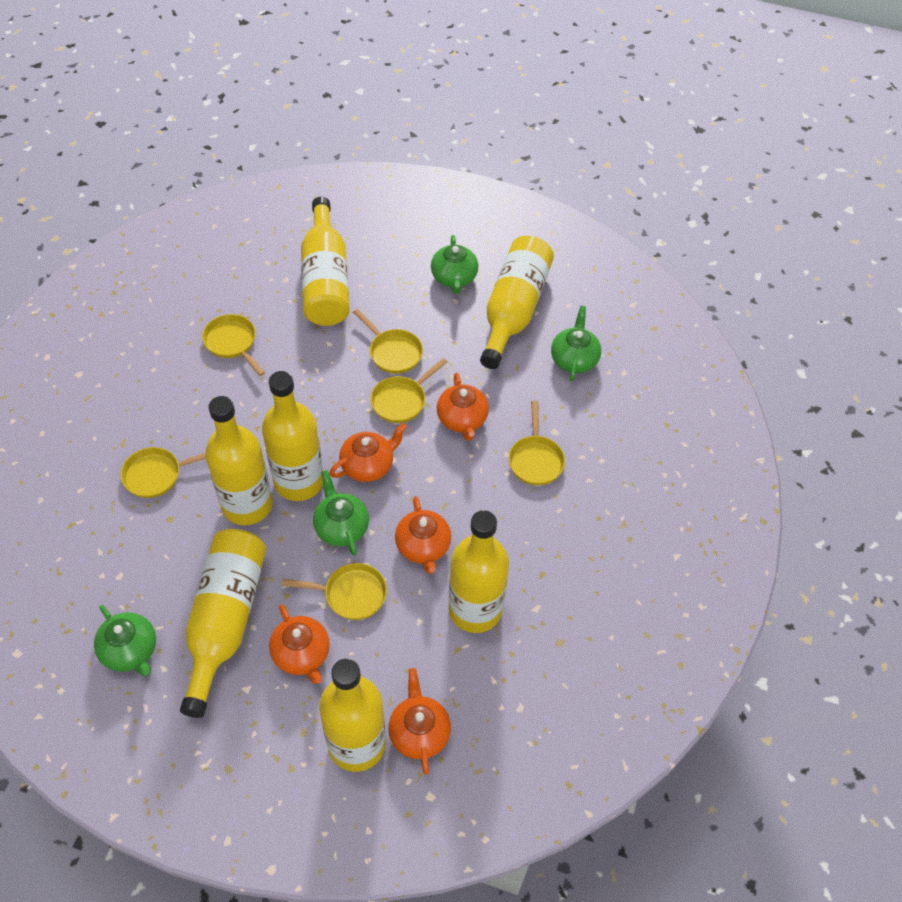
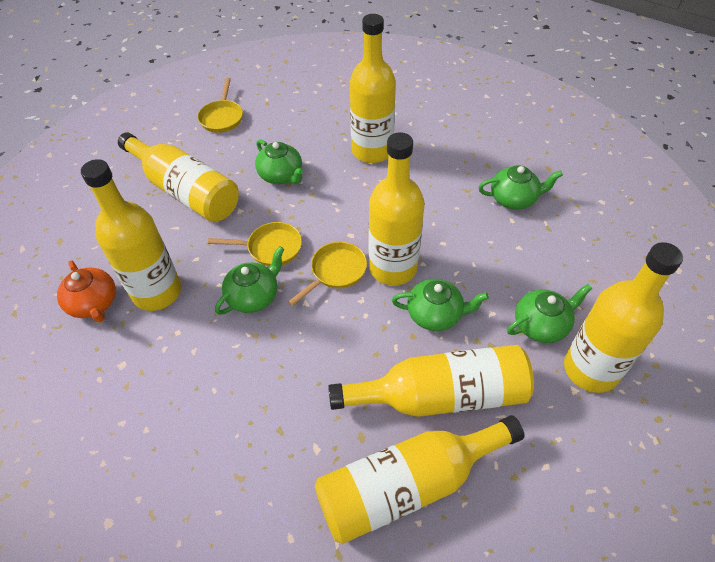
green teapot: 4 -> 5
orange teapot: 5 -> 1
yellow pan: 6 -> 3

